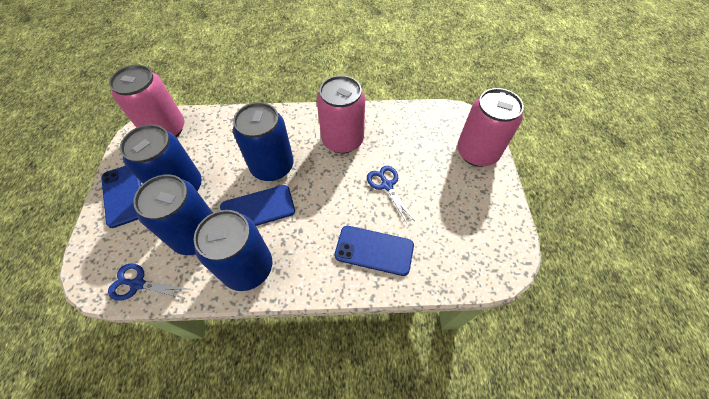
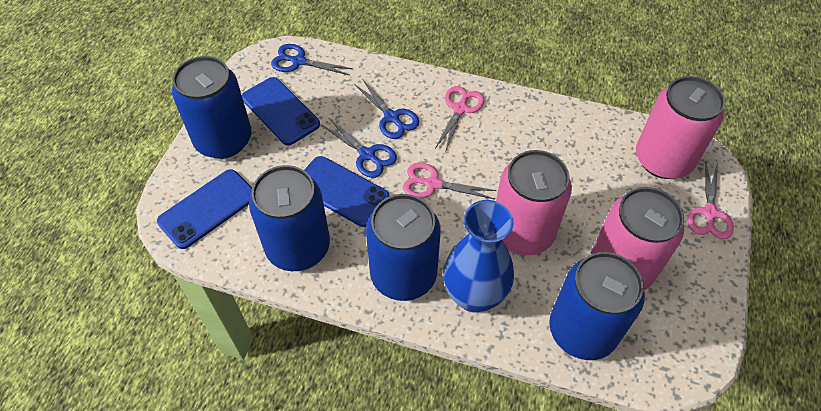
blue scissors: 2 -> 3
blue vase: 0 -> 1
pink scissors: 0 -> 3

